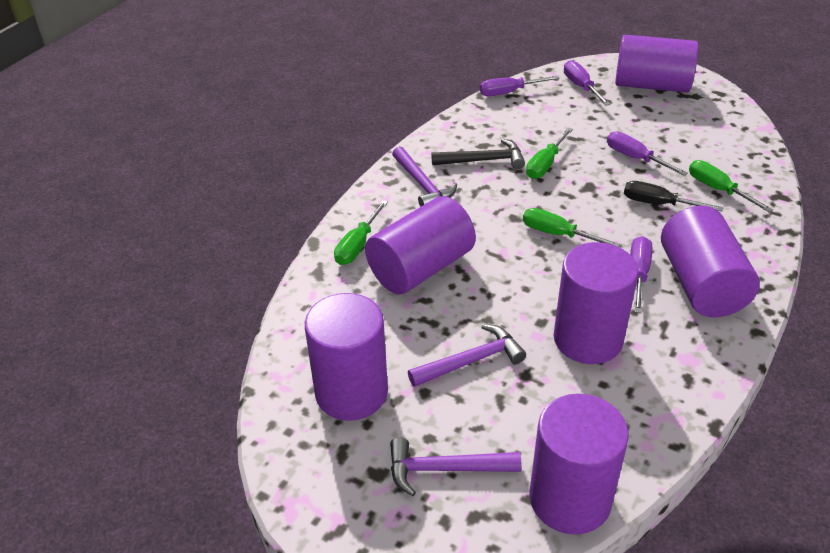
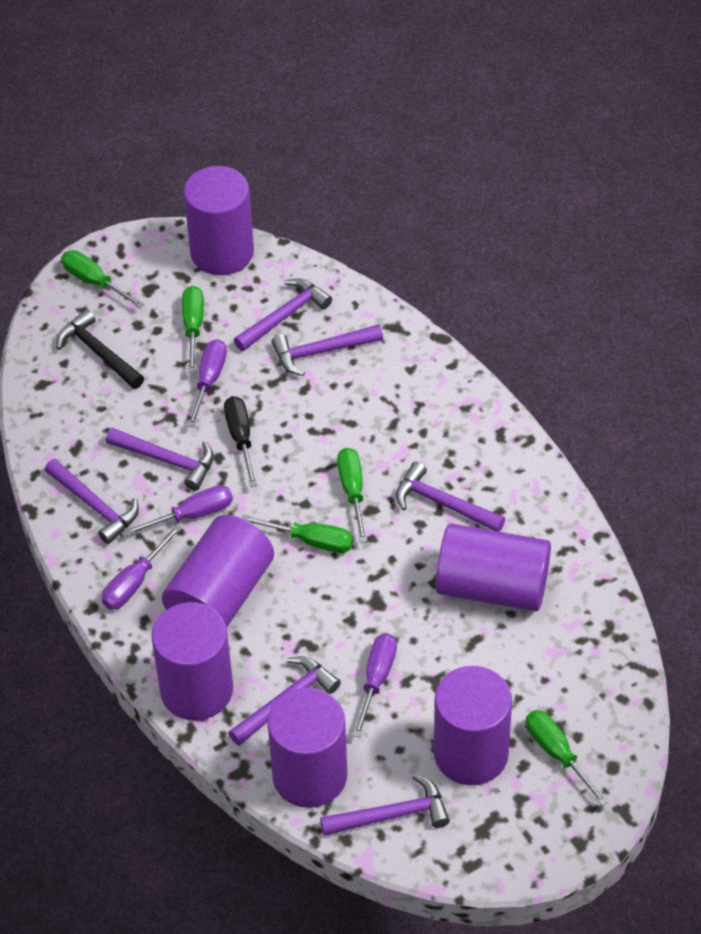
green screwdriver: 4 -> 5
purple hammer: 3 -> 7

